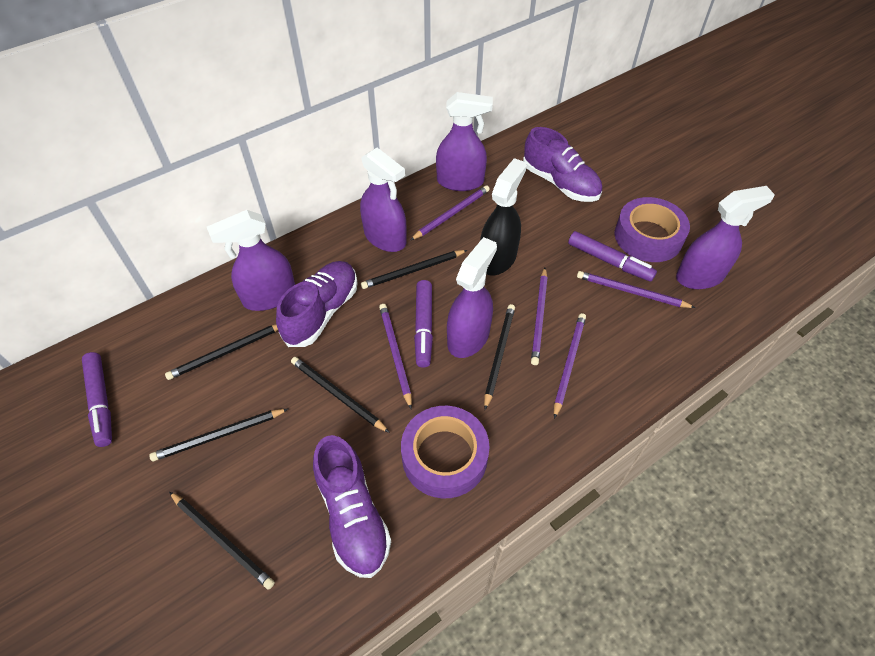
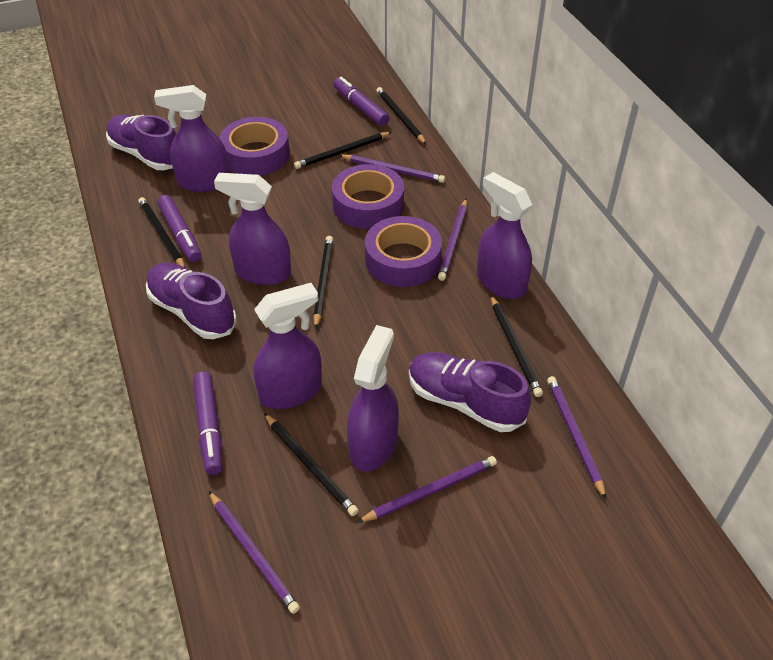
black spray bottle: 1 -> 0
purple tape: 2 -> 3

